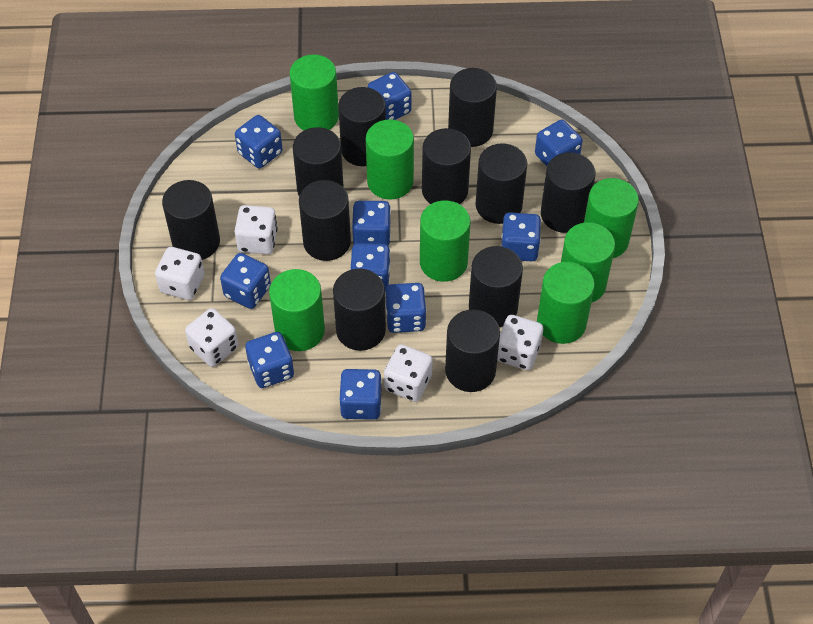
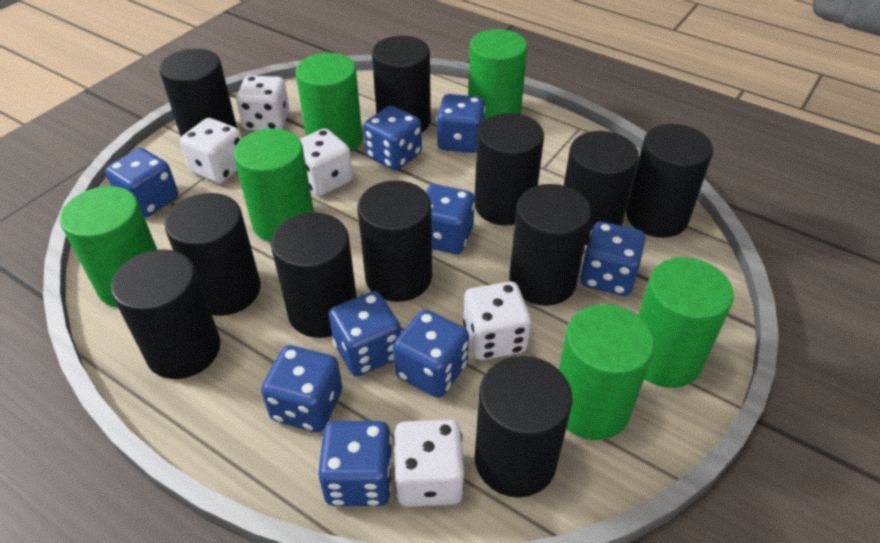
blue dice: 10 -> 9
green cylinder: 7 -> 6

